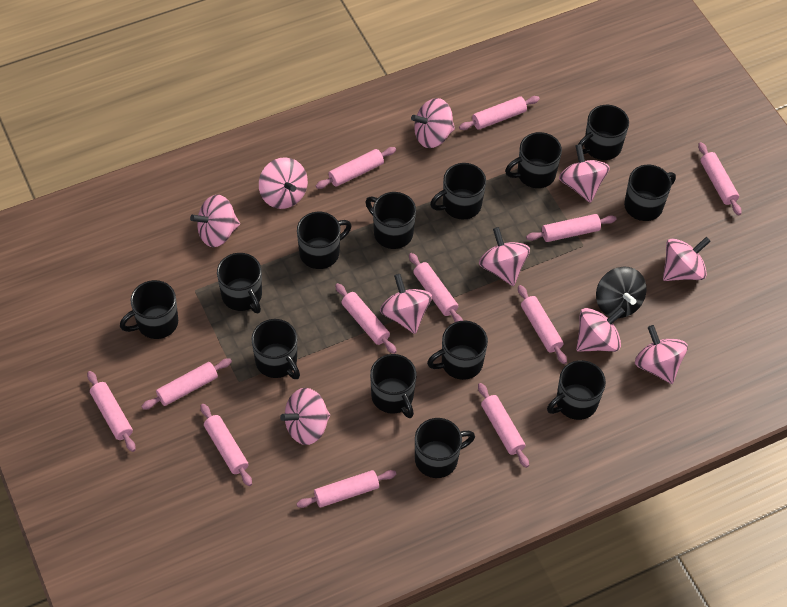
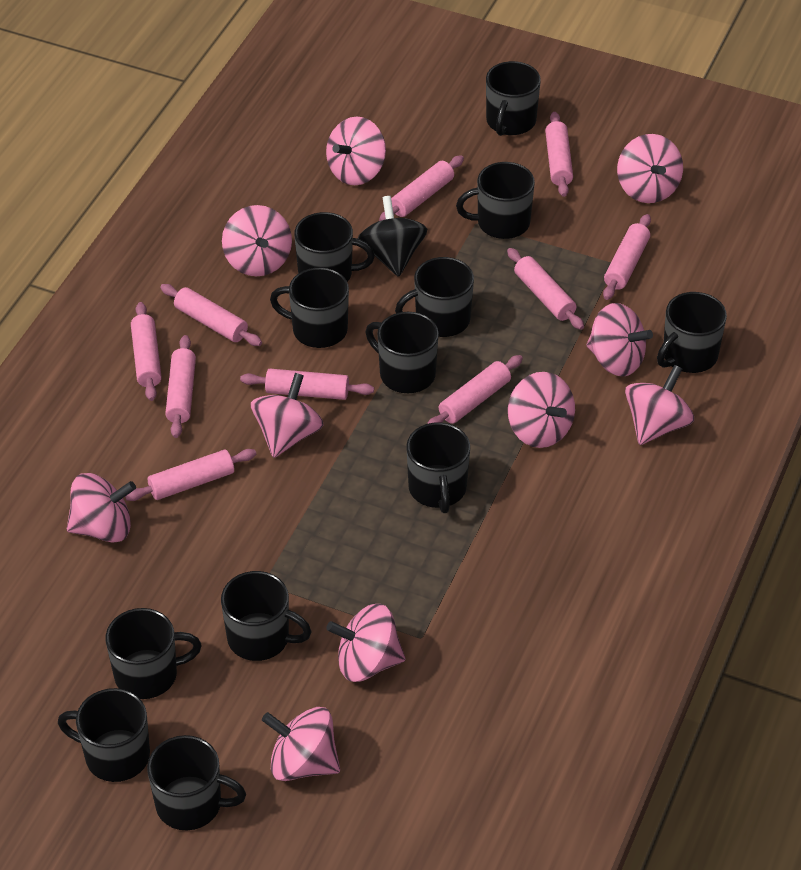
black mug: 13 -> 12
pink rolling pin: 12 -> 10

